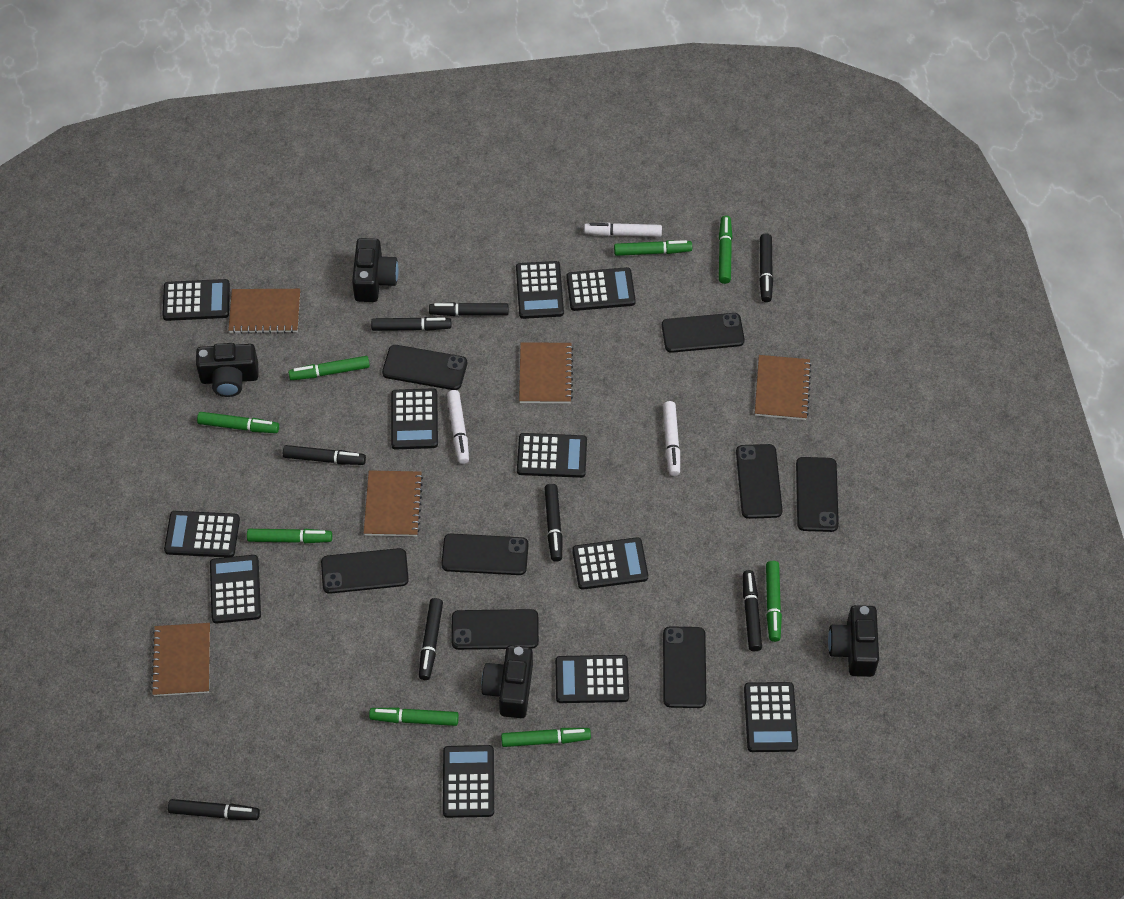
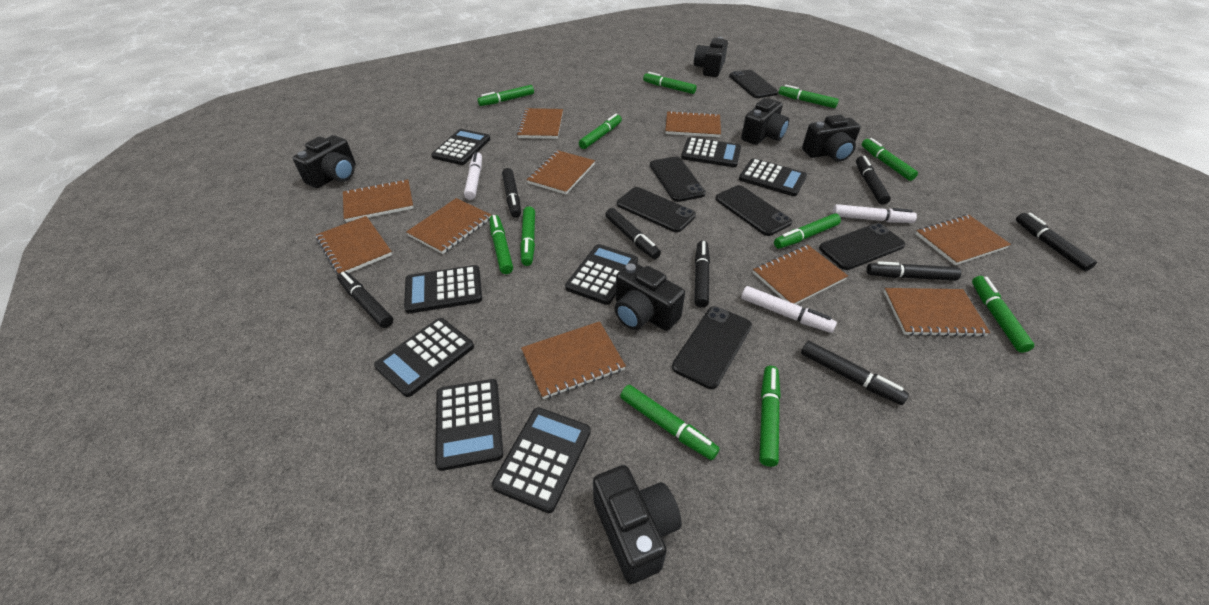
black calculator: 11 -> 8
black camera: 4 -> 6
black phone: 8 -> 6
brown notebook: 5 -> 10
green marker: 8 -> 11

